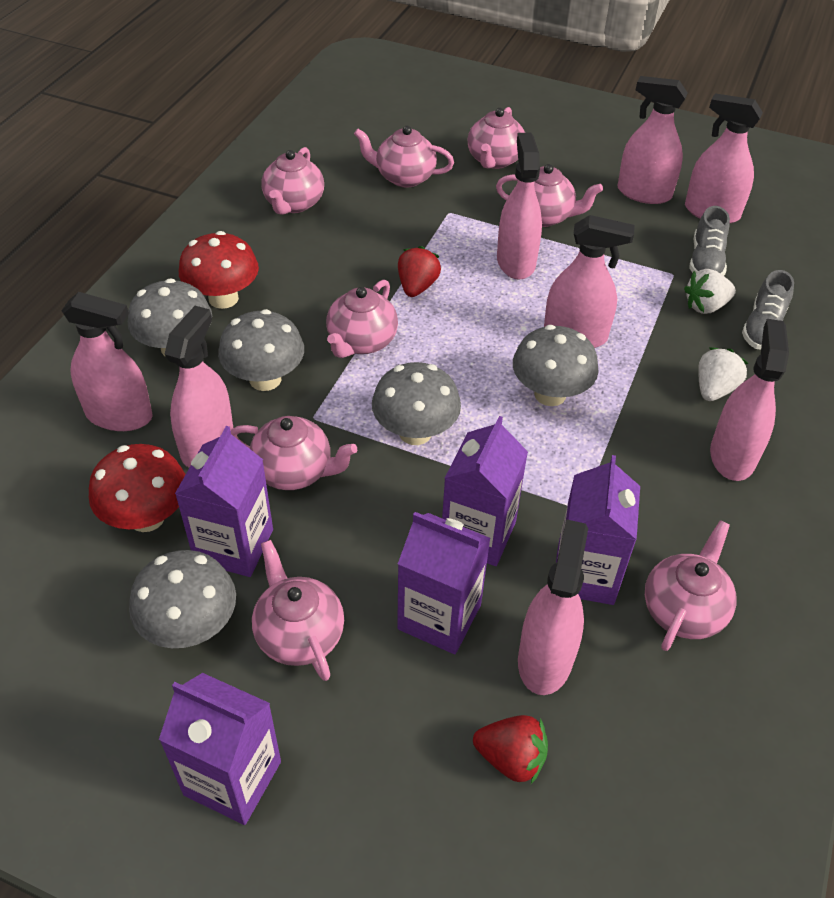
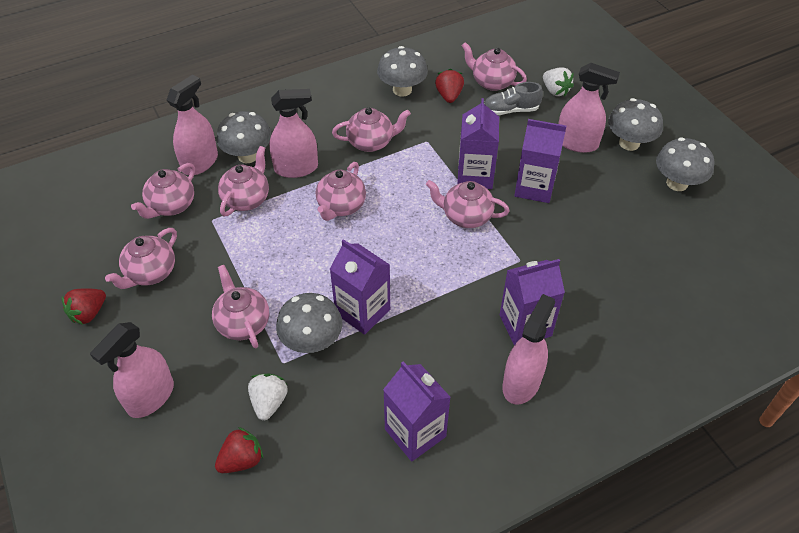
grey shoe: 2 -> 1
pink spray bottle: 8 -> 5
red mushroom: 2 -> 0
red strawberry: 2 -> 3

